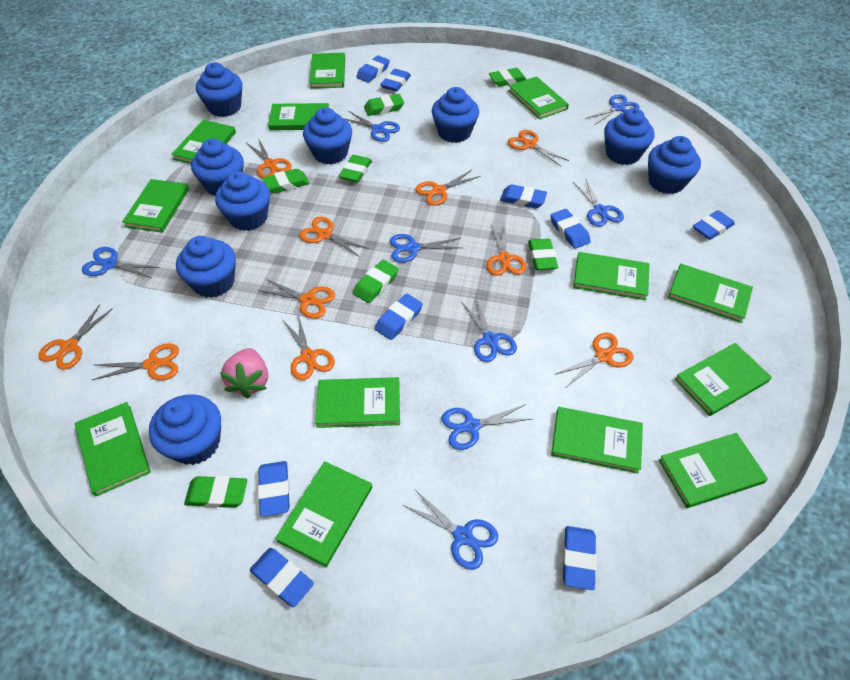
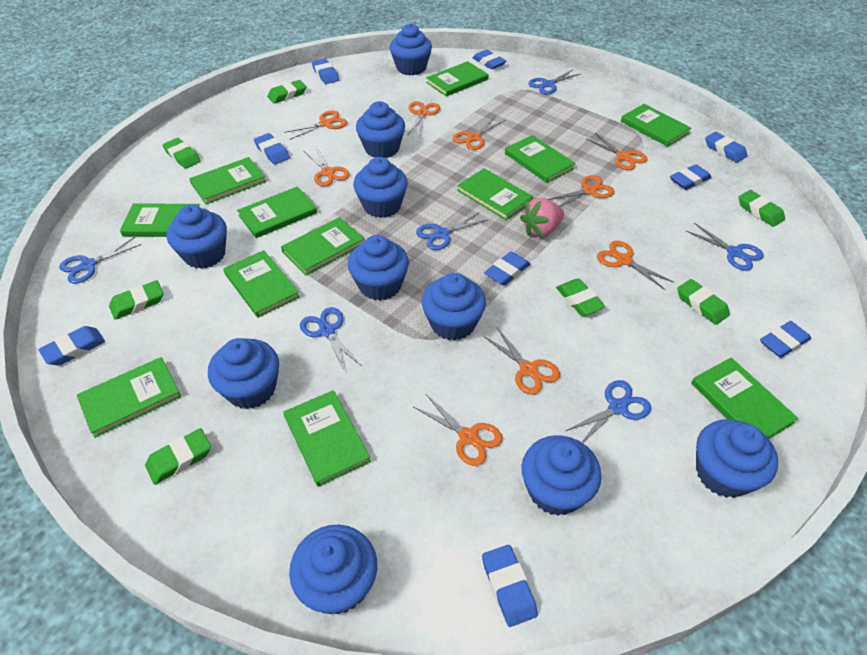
blue cupcake: 9 -> 10
blue scissors: 8 -> 6
green book: 13 -> 12
orange scissors: 10 -> 9

